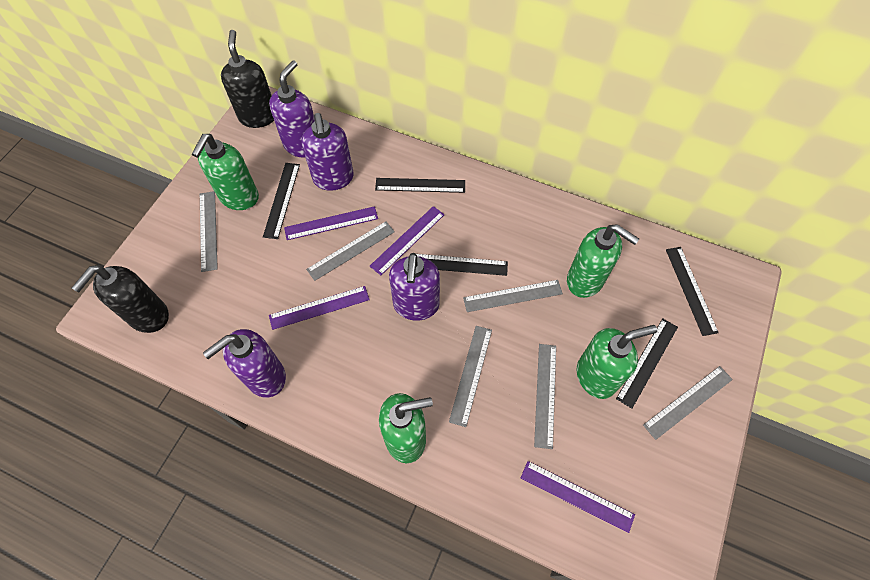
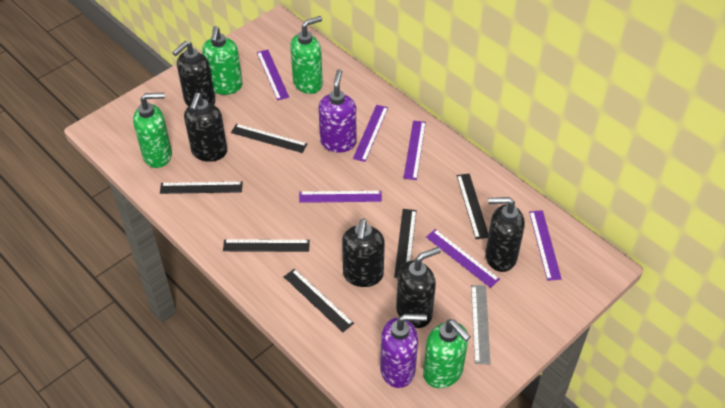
black ruler: 5 -> 6
black soap dispenser: 2 -> 5
grey ruler: 6 -> 1
purple ruler: 4 -> 6
purple soap dispenser: 4 -> 2

